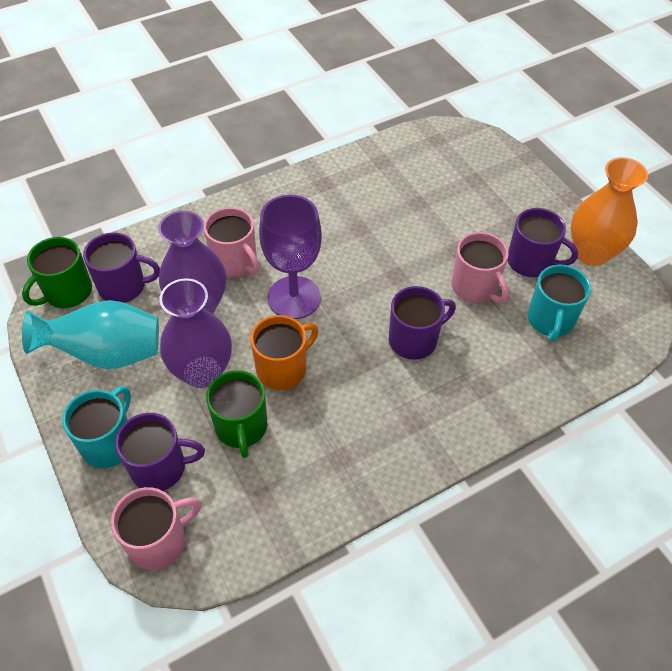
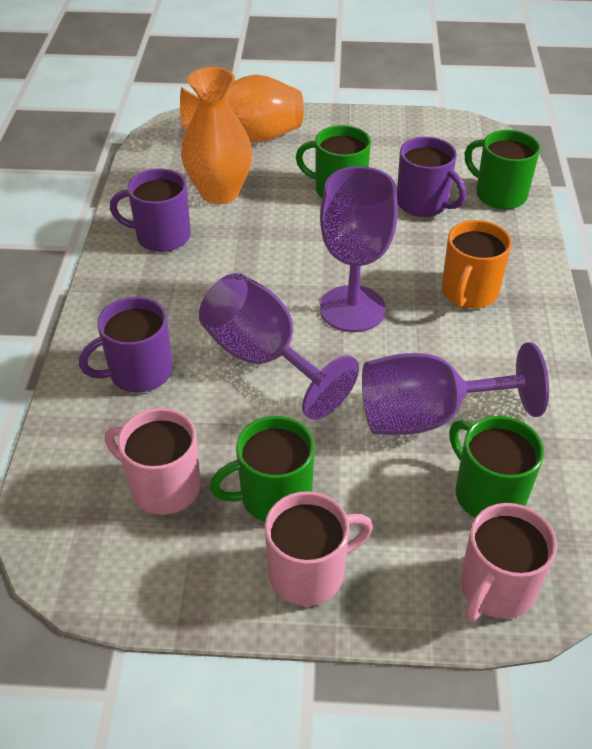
green mug: 2 -> 4
orange vase: 1 -> 2
purple goblet: 1 -> 3
purple mug: 4 -> 3
purple vase: 2 -> 0
turquoise mug: 2 -> 0
turquoise vase: 1 -> 0

